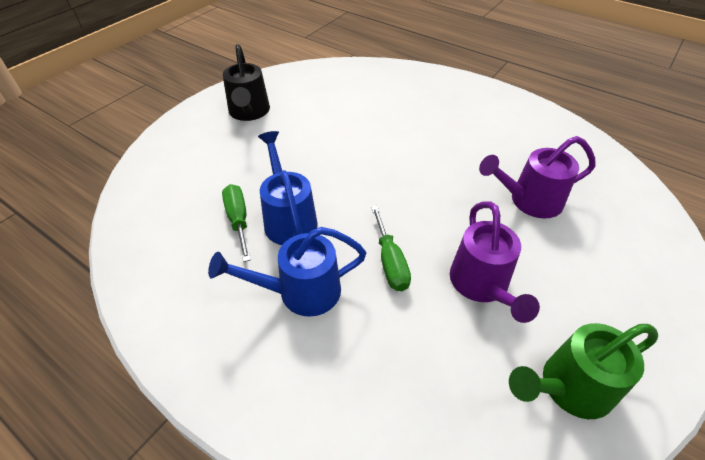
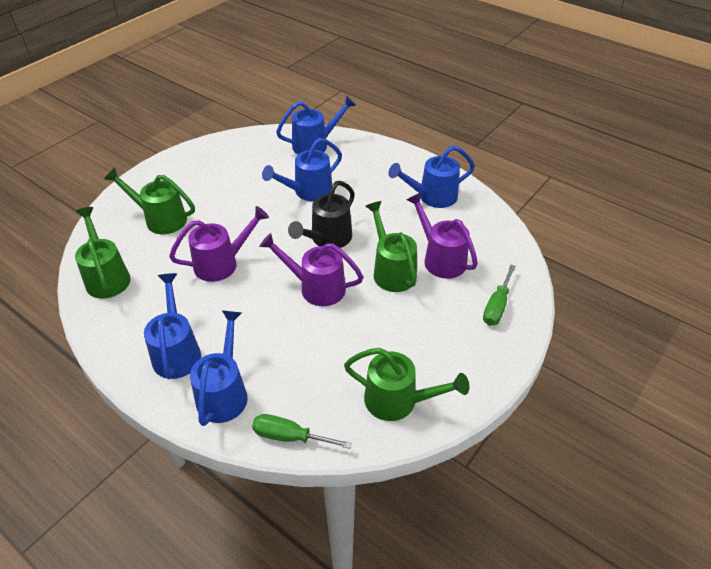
blue watering can: 2 -> 5
green watering can: 1 -> 4
purple watering can: 2 -> 3

